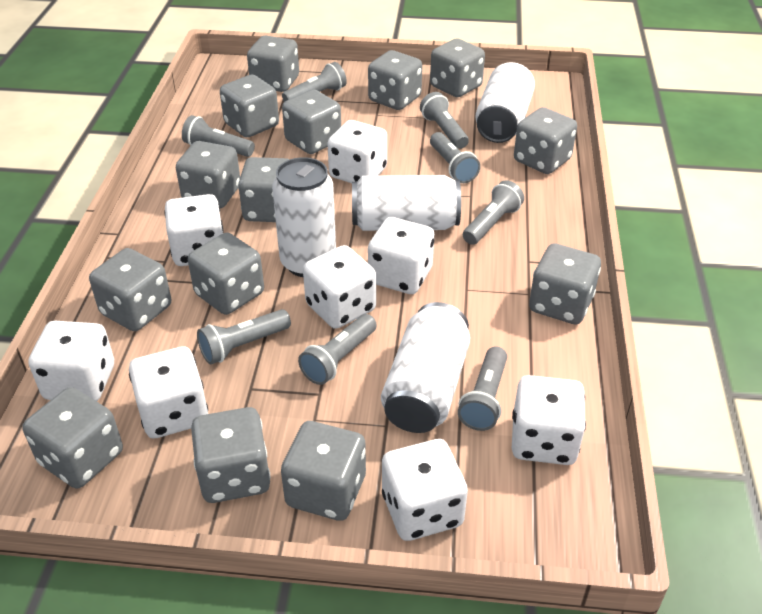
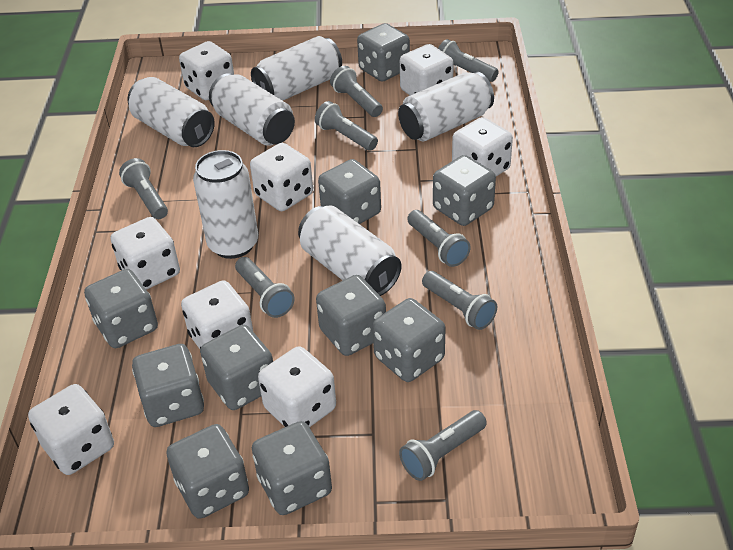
grey dice: 14 -> 10
white can: 4 -> 6

